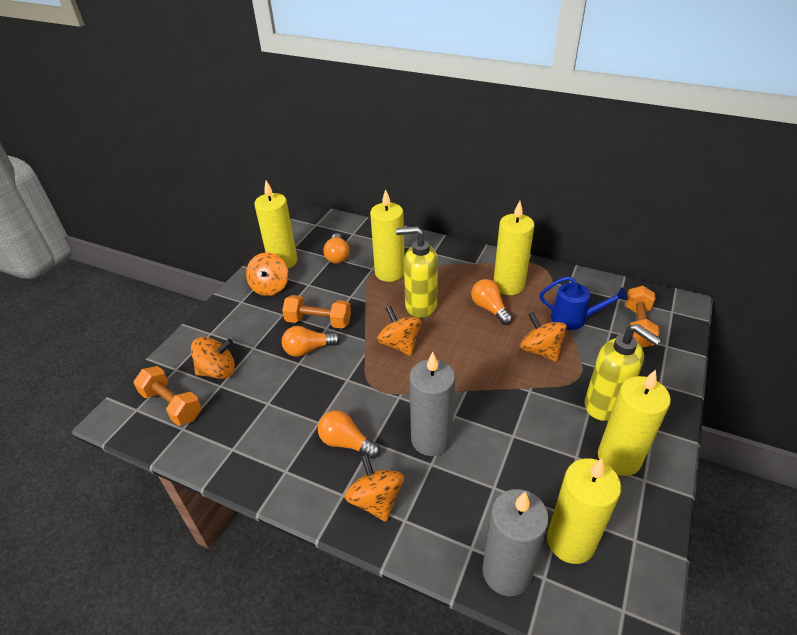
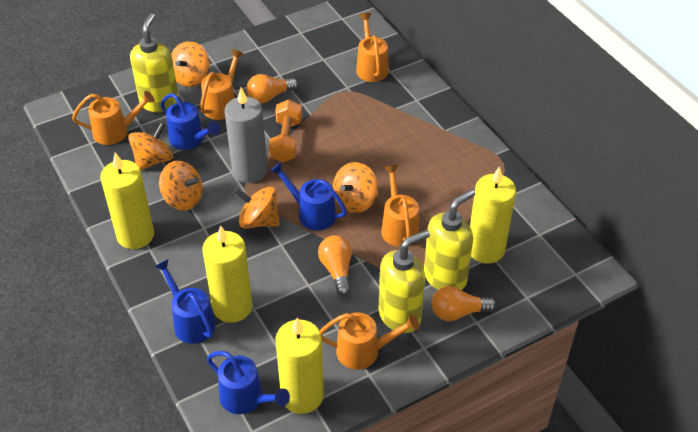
blue watering can: 1 -> 4
grey candle: 2 -> 1
orange dumbbell: 3 -> 1
orange light bulb: 4 -> 3
orange watering can: 0 -> 5
yellow candle: 5 -> 4
yellow soap dispenser: 2 -> 3

